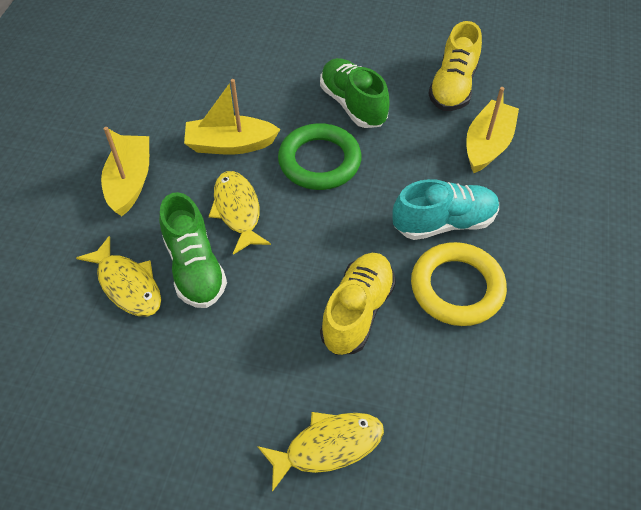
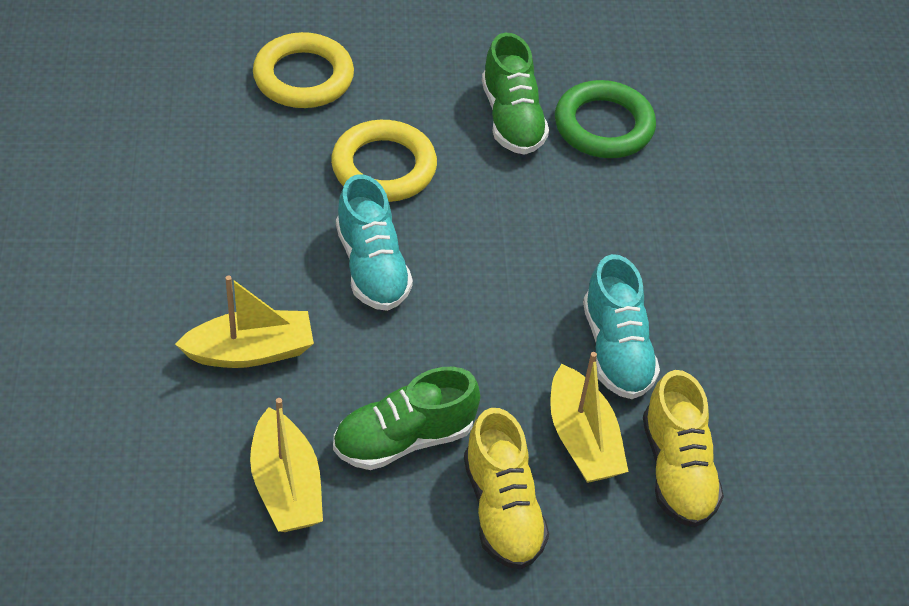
turquoise shoe: 1 -> 2
yellow fish: 3 -> 0
yellow ring: 1 -> 2

